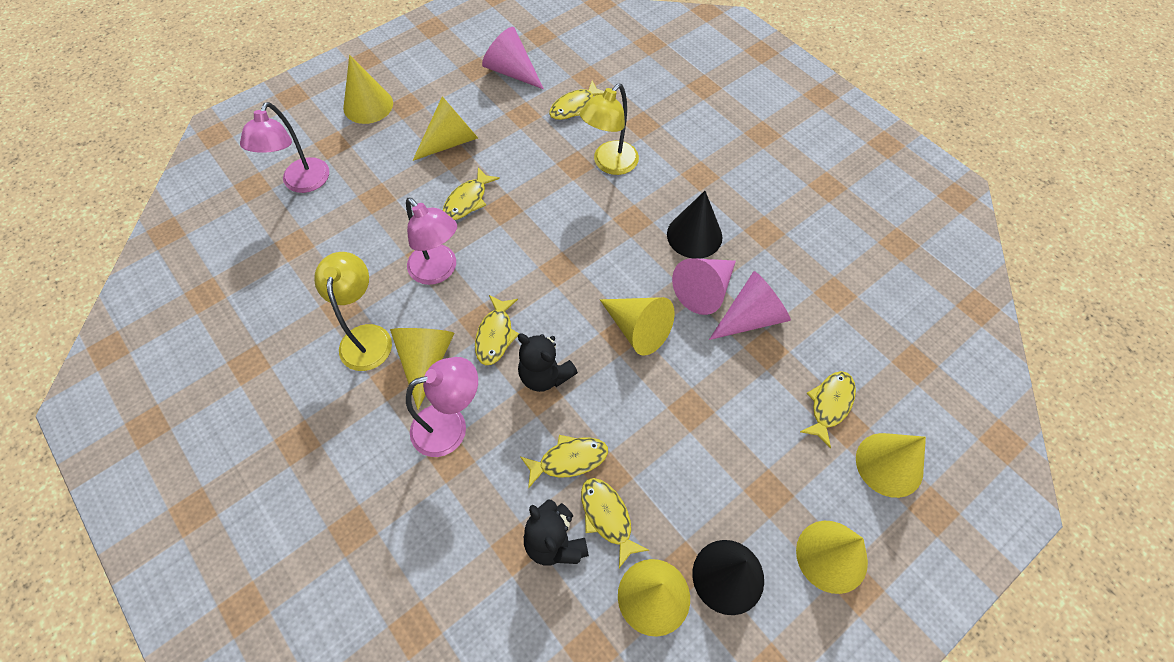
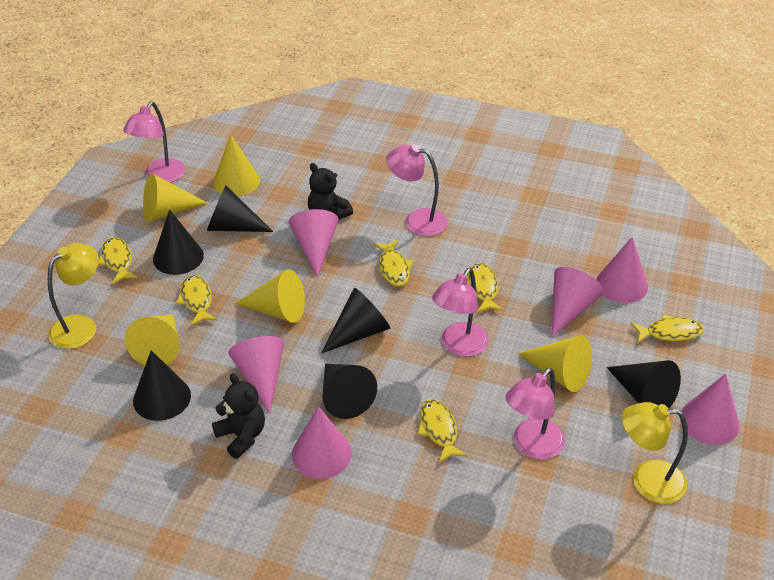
black cone: 2 -> 6
pink cone: 3 -> 6
pink lamp: 3 -> 4
yellow cone: 7 -> 5

